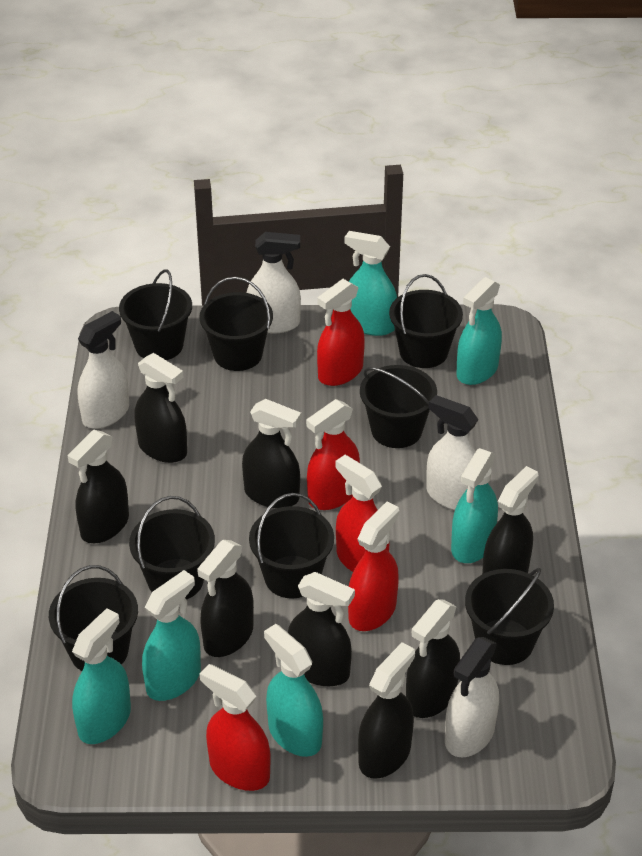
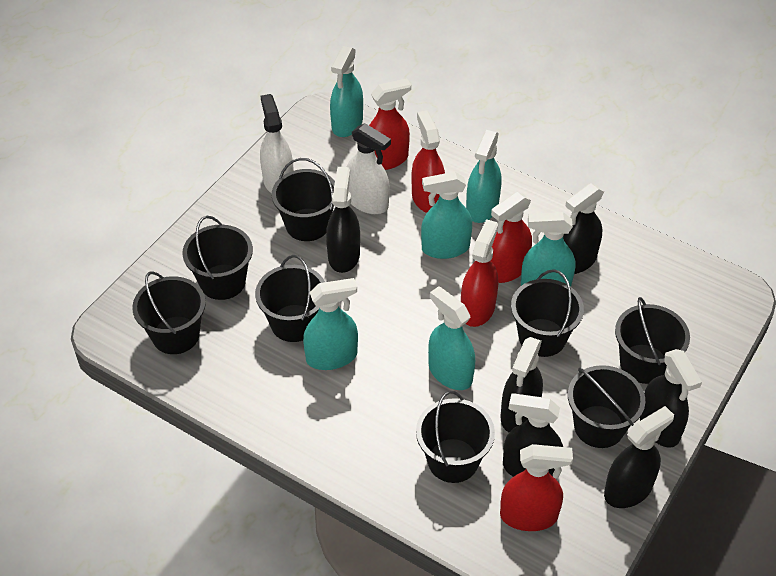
black spray bottle: 8 -> 6
white spray bottle: 4 -> 2

